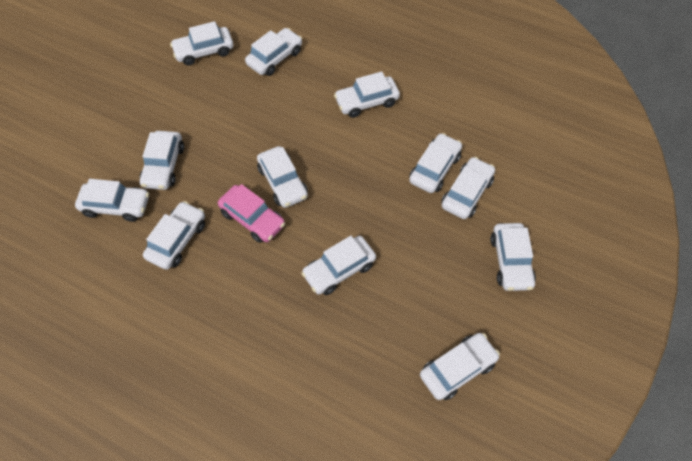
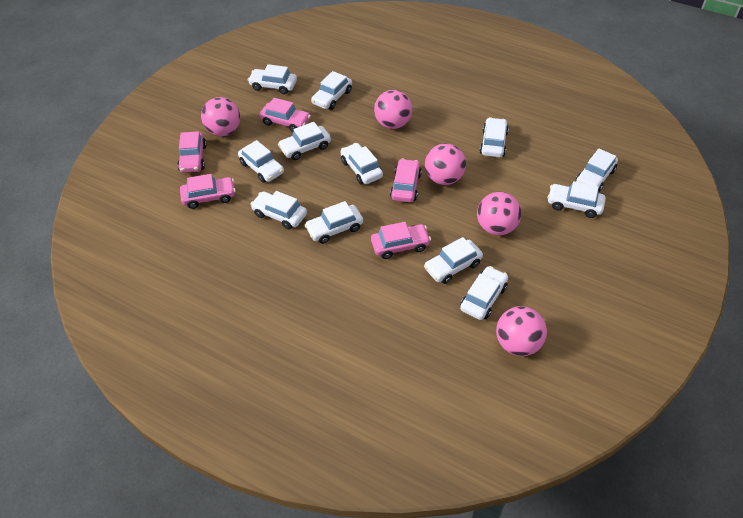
pink ball: 0 -> 5
pink car: 1 -> 5

